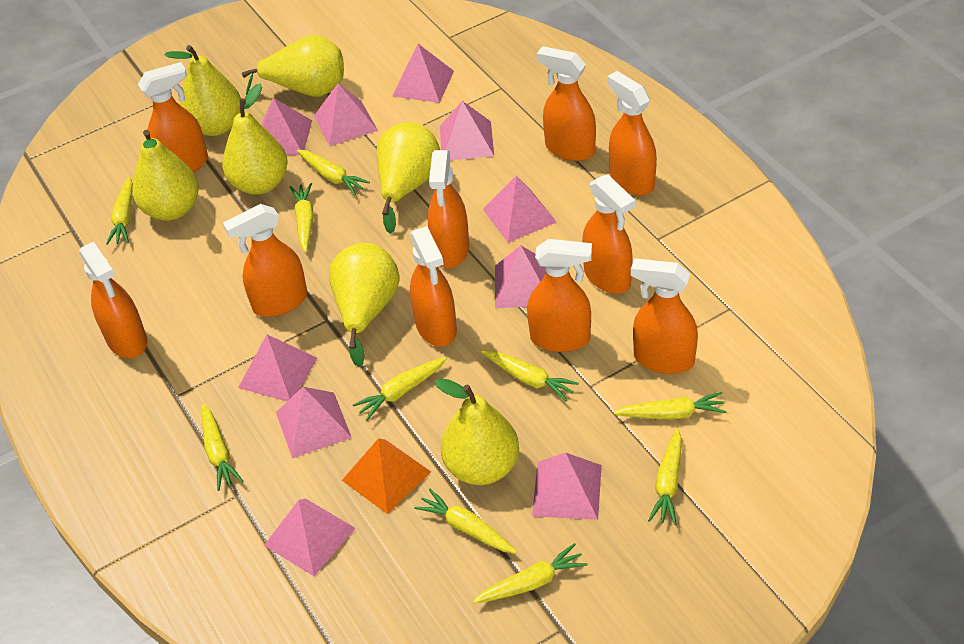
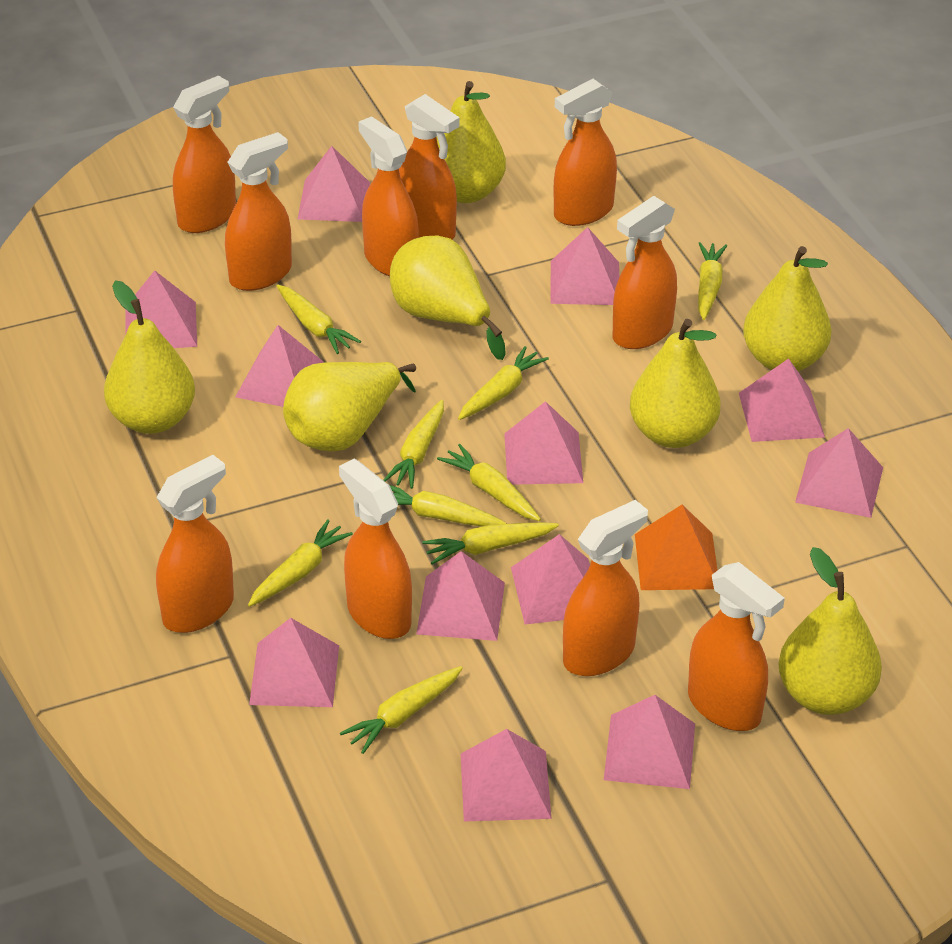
pink pyramid: 10 -> 12
yellow carrot: 10 -> 9

